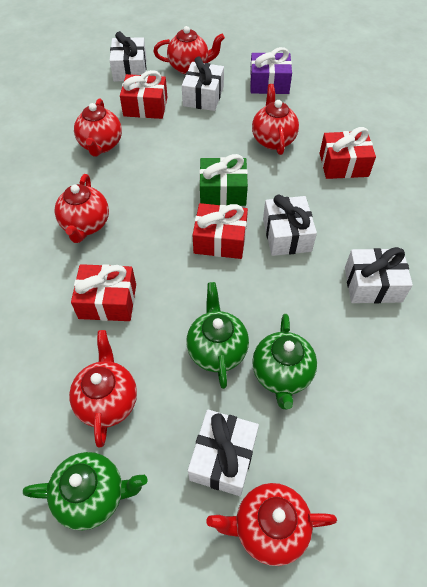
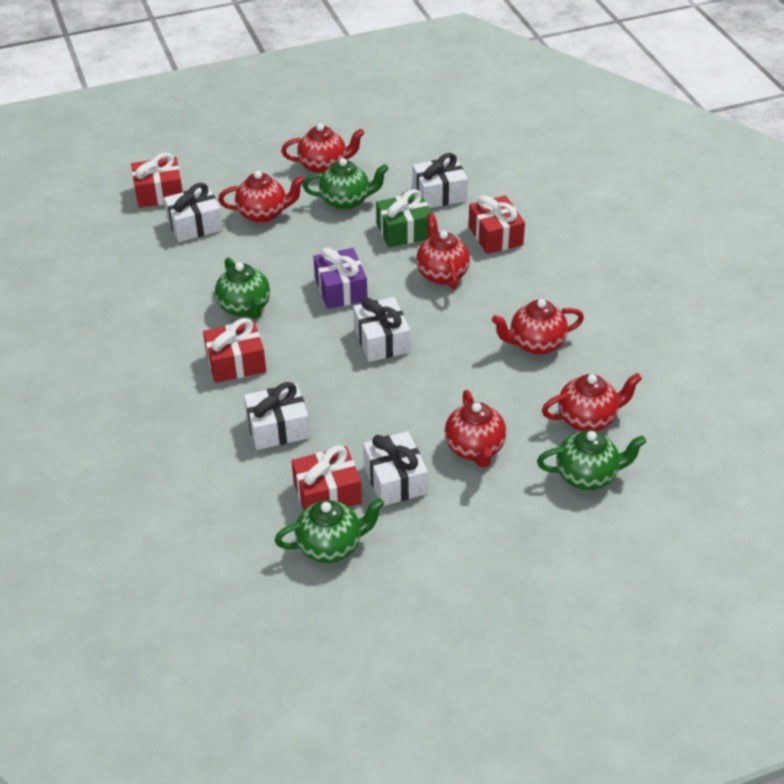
green teapot: 3 -> 4

